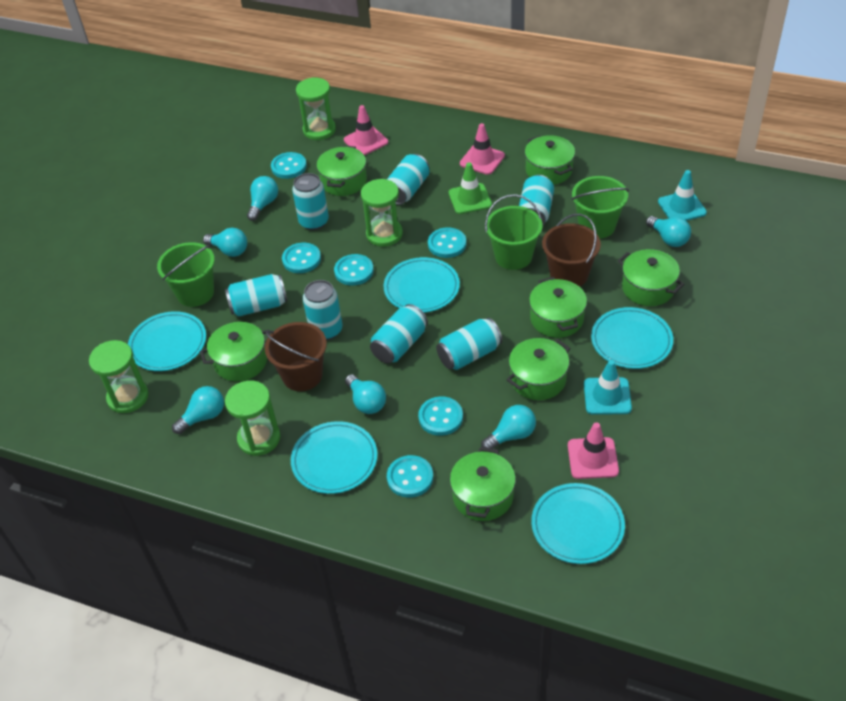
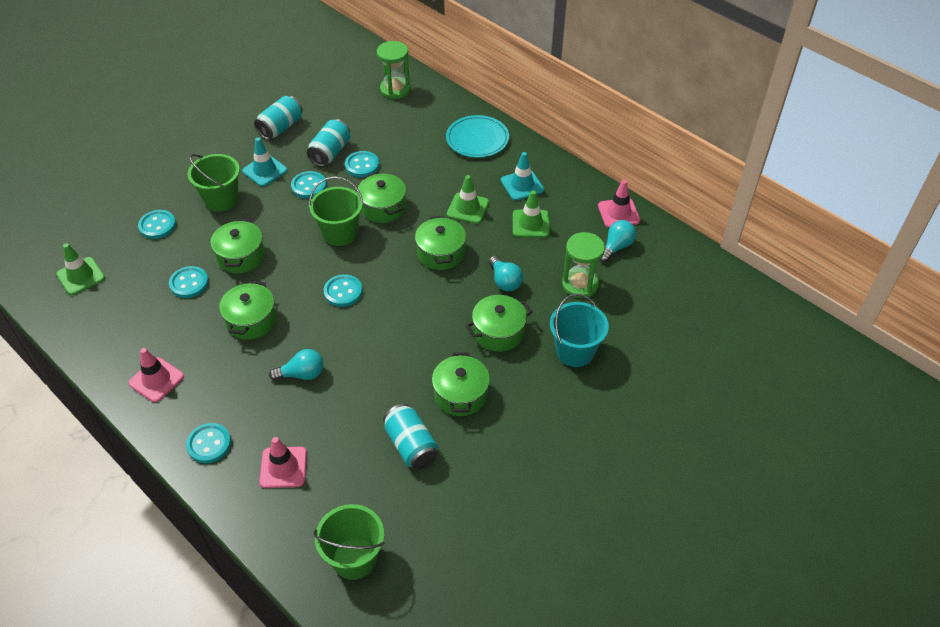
brown bucket: 2 -> 0
green hourglass: 4 -> 2
green pot: 7 -> 6
green traffic cone: 1 -> 3
turquoise bucket: 0 -> 1
turquoise can: 7 -> 3
turquoise light bulb: 6 -> 3
turquoise plate: 5 -> 1

